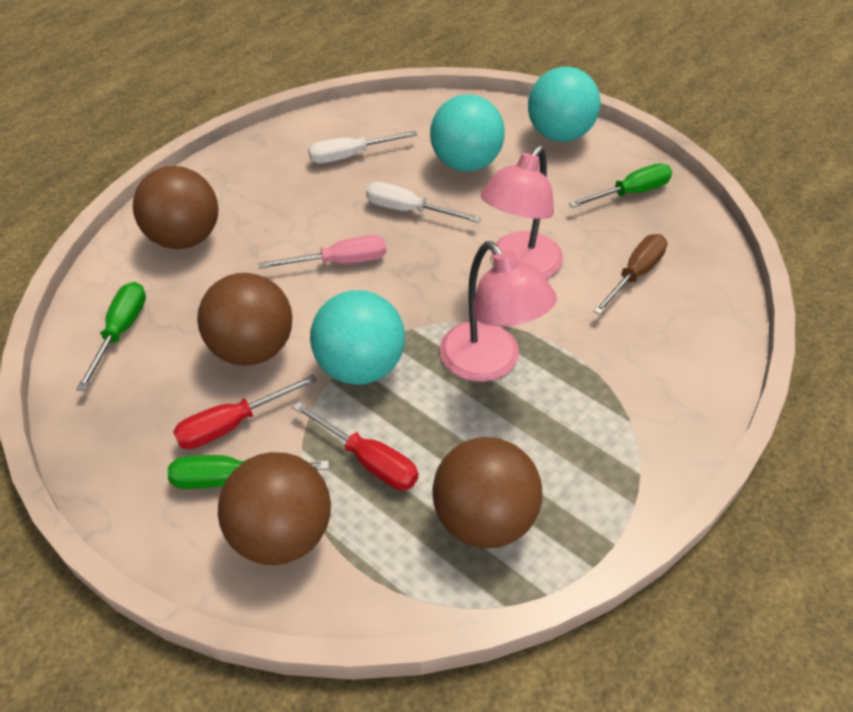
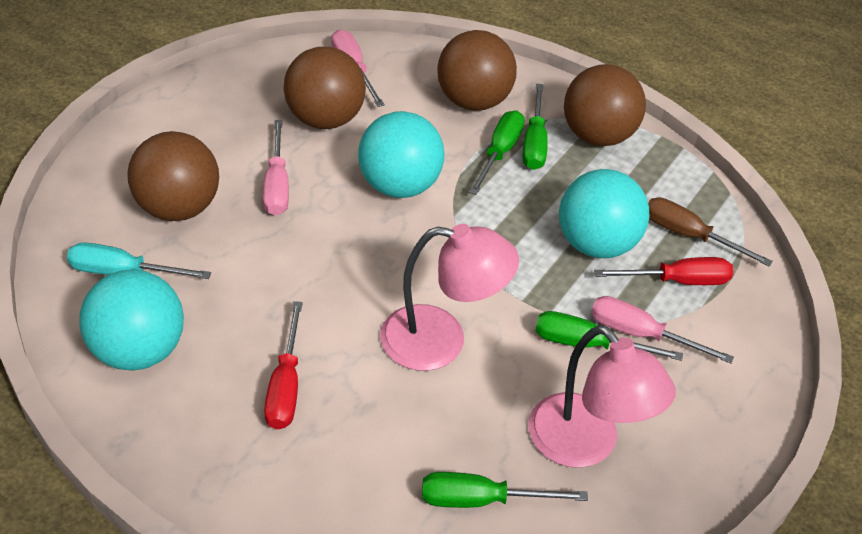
green screwdriver: 3 -> 4
pink screwdriver: 1 -> 3
turquoise screwdriver: 0 -> 1
white screwdriver: 2 -> 0

